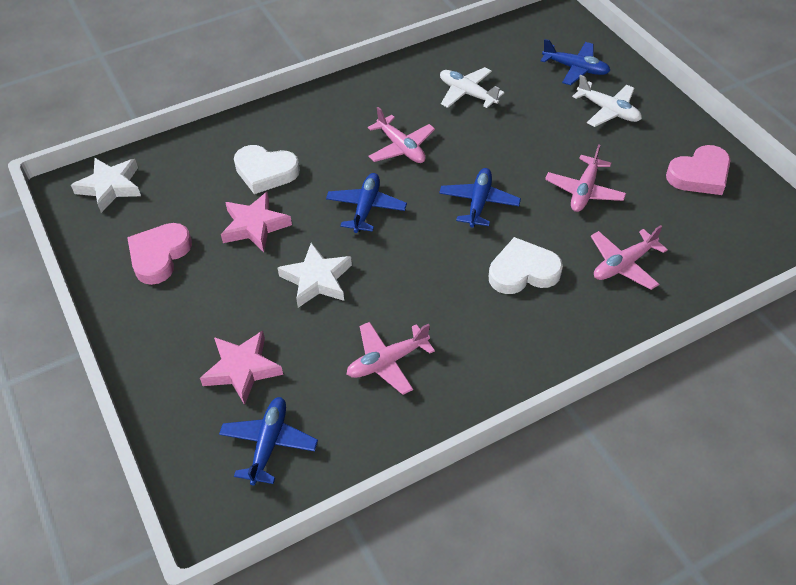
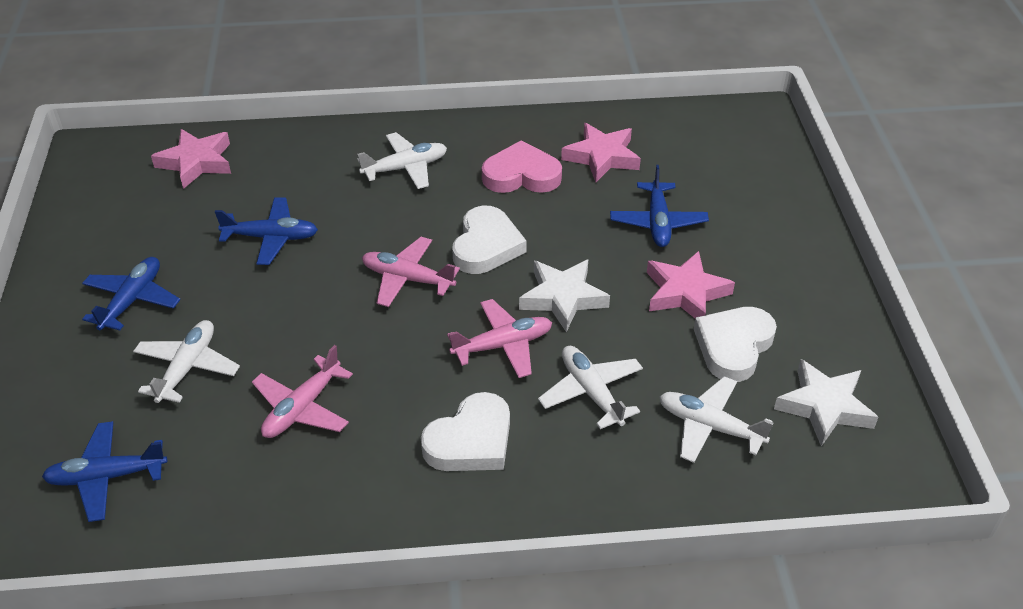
pink heart: 2 -> 1
pink plane: 4 -> 3
pink star: 2 -> 3
white heart: 2 -> 3
white plane: 2 -> 4

